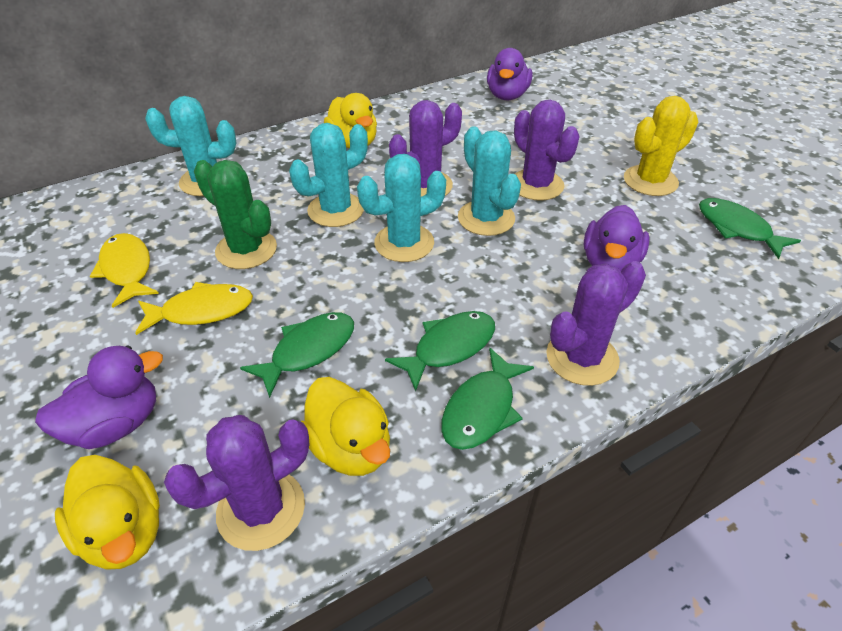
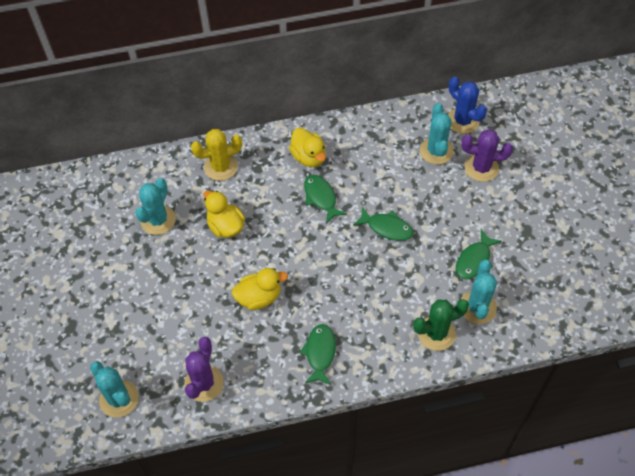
blue cactus: 0 -> 1
purple cactus: 4 -> 2
purple duck: 3 -> 0
yellow fish: 2 -> 0

